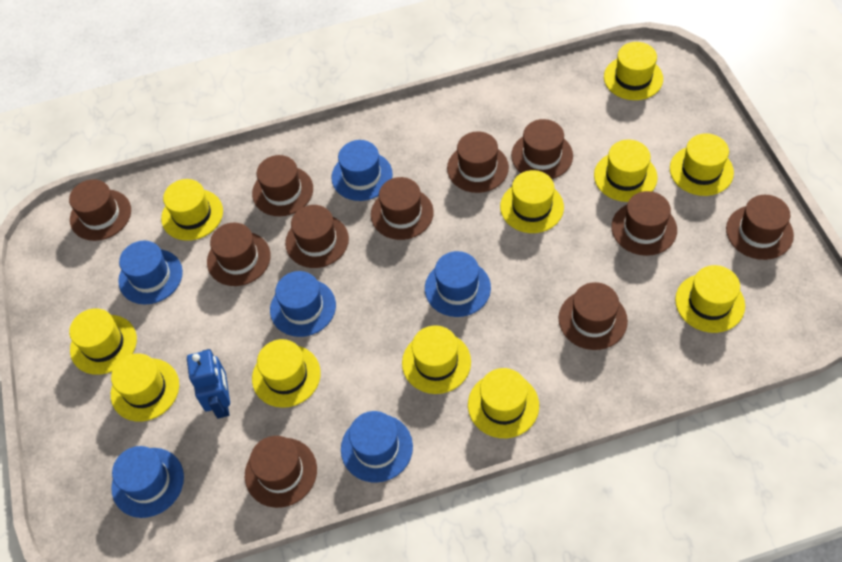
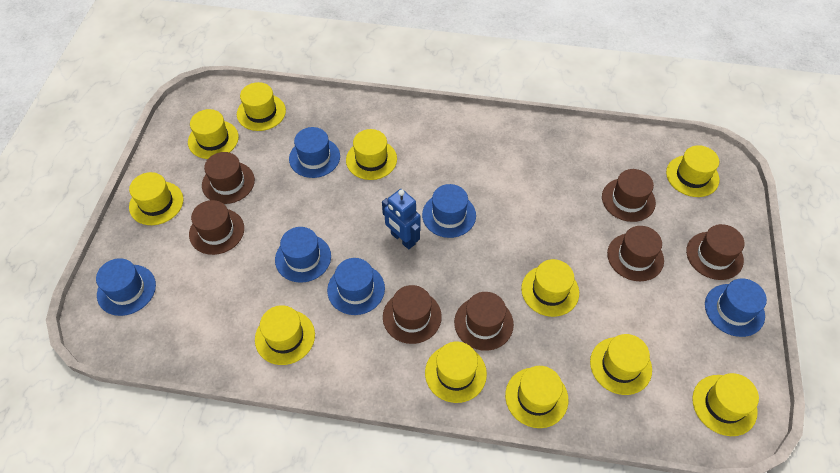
brown hat: 11 -> 7

